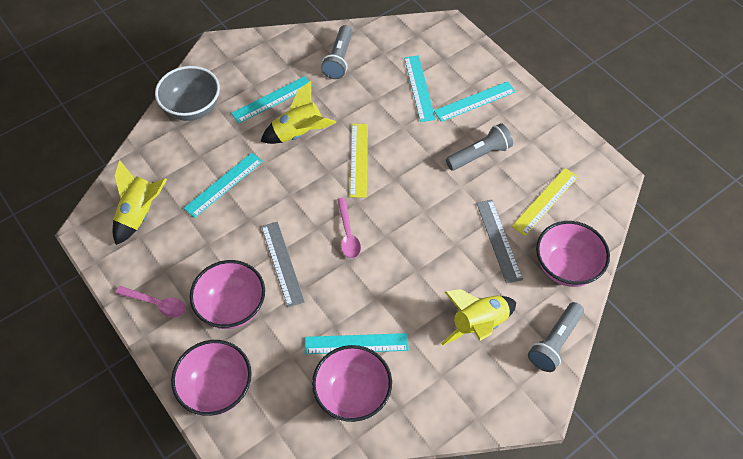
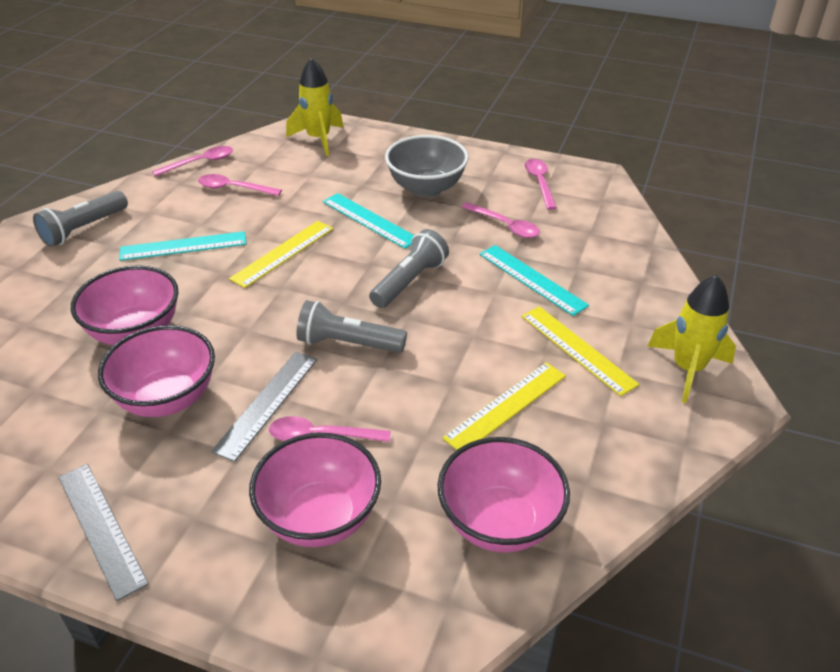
pink spoon: 2 -> 5
turquoise ruler: 5 -> 3
yellow rocket: 3 -> 2
yellow ruler: 2 -> 3

